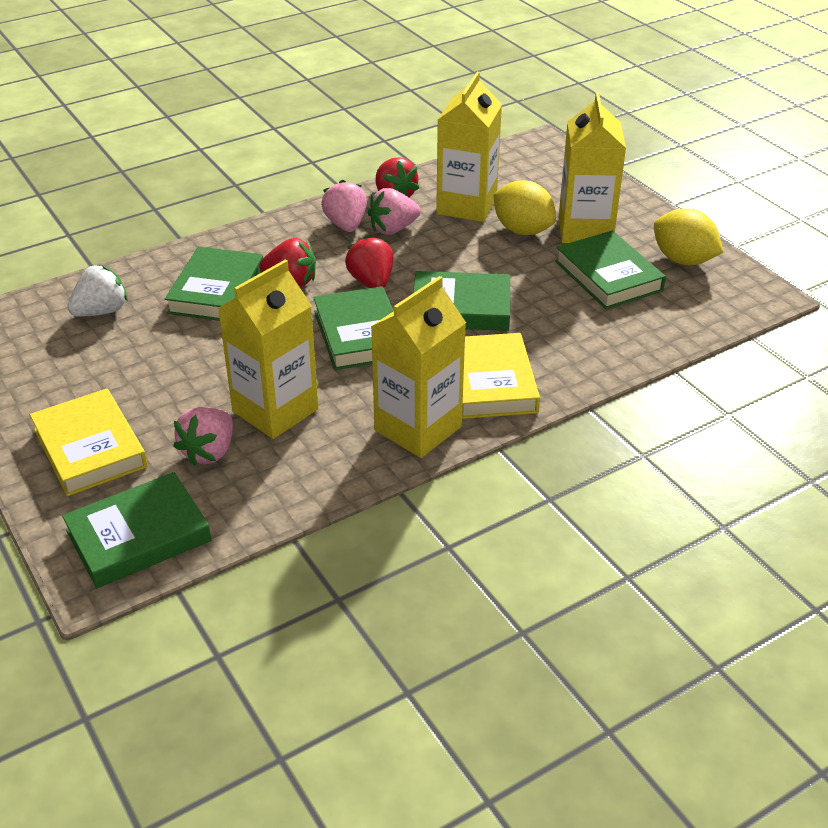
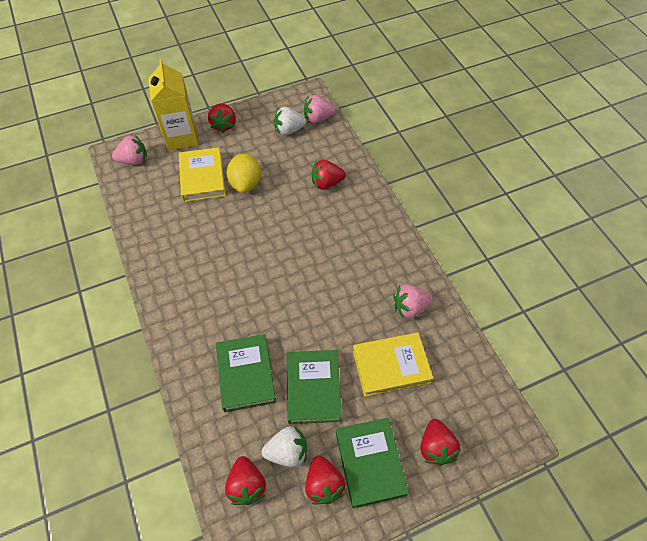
green book: 5 -> 3
red strawberry: 3 -> 5
white strawberry: 1 -> 2
yellow carton: 4 -> 1
yellow lemon: 2 -> 1

